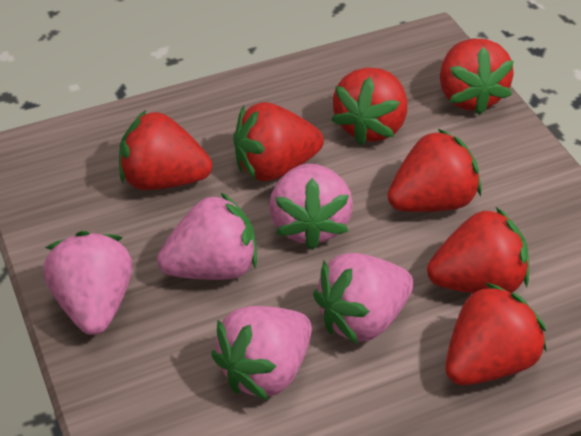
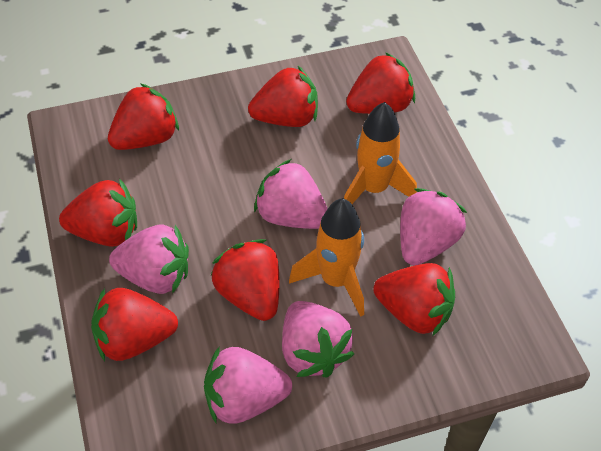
orange rocket: 0 -> 2

